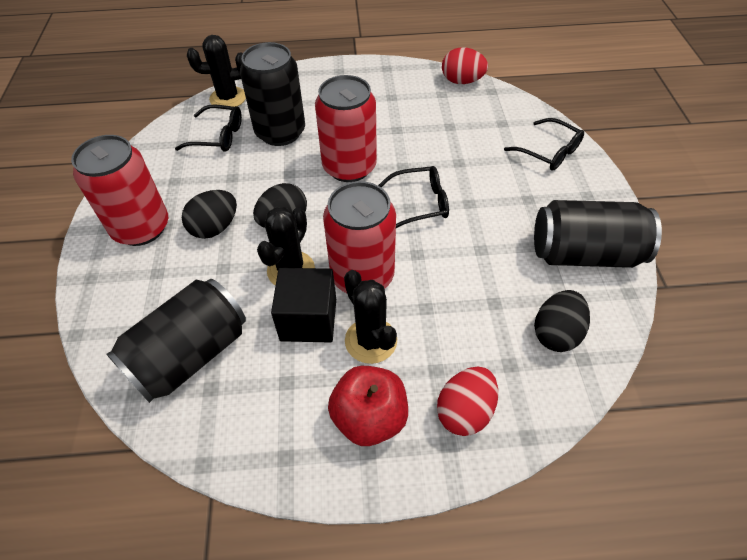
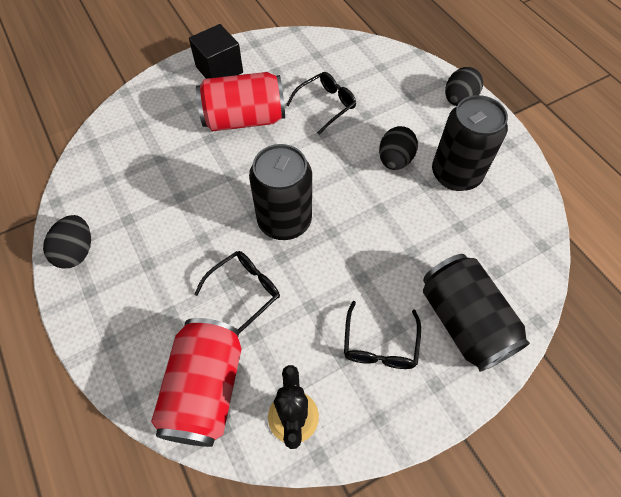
black cactus: 3 -> 1
red apple: 1 -> 0
red can: 3 -> 2
red egg: 2 -> 0

